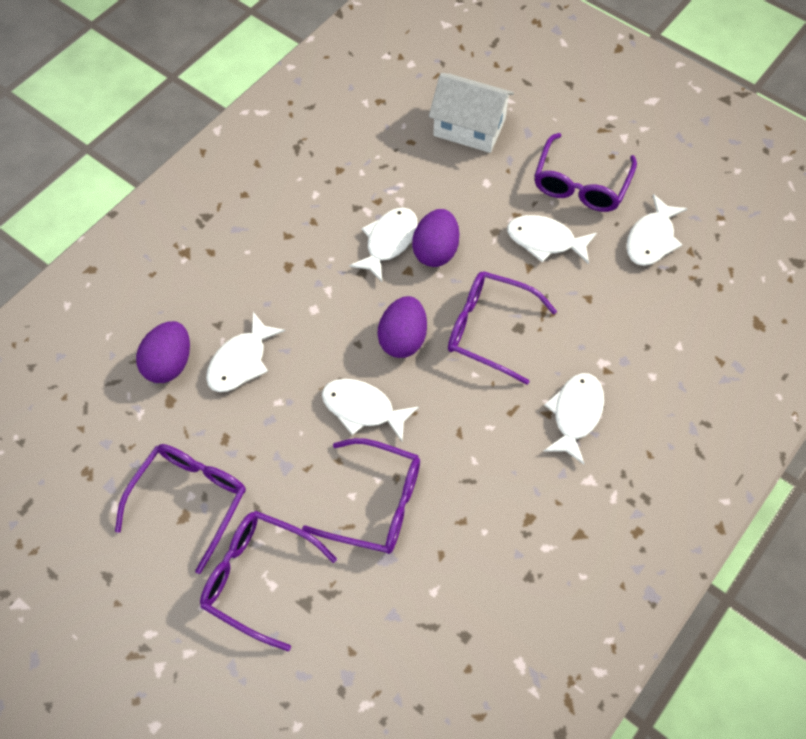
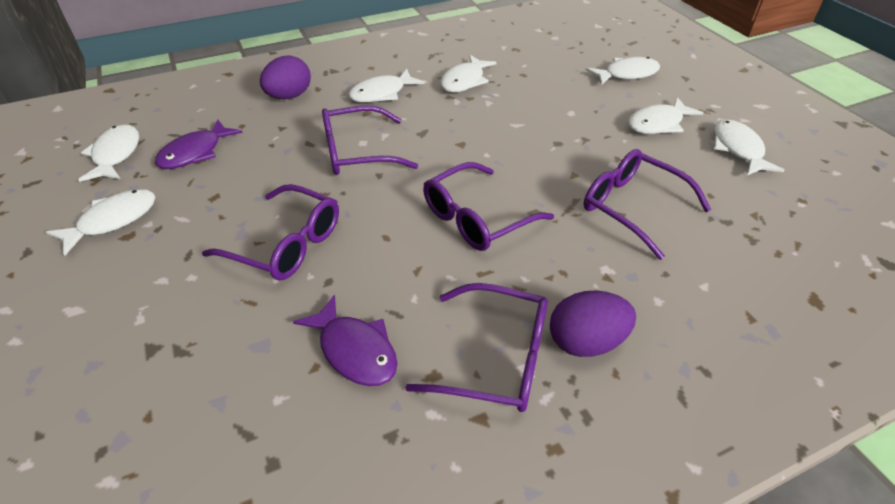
purple egg: 3 -> 2
purple fish: 0 -> 2
white fish: 6 -> 7
white house: 1 -> 0

